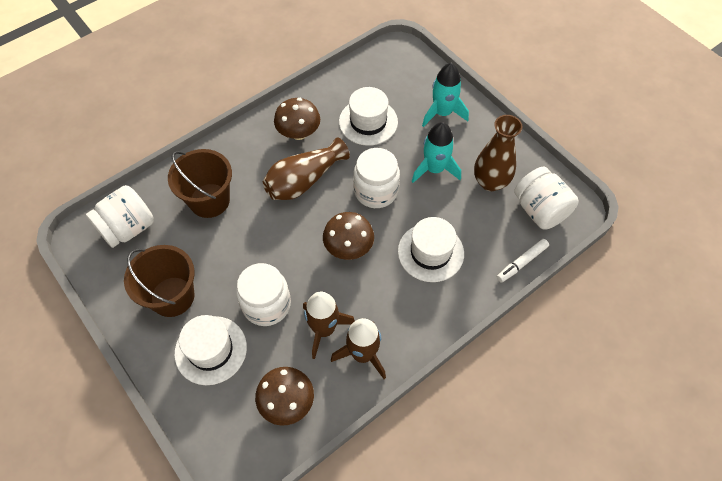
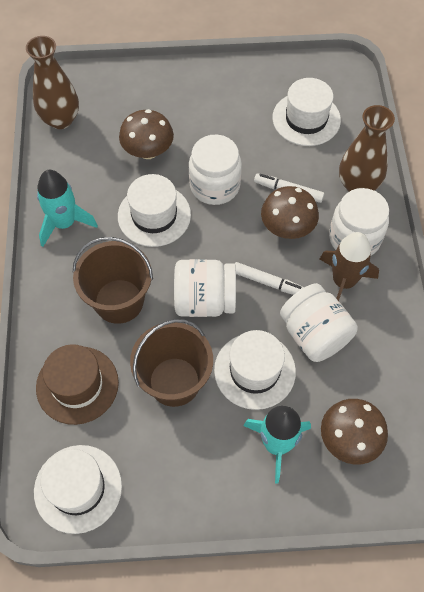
brown hat: 0 -> 1
brown rocket: 2 -> 1
white hat: 3 -> 4
white marker: 1 -> 2

